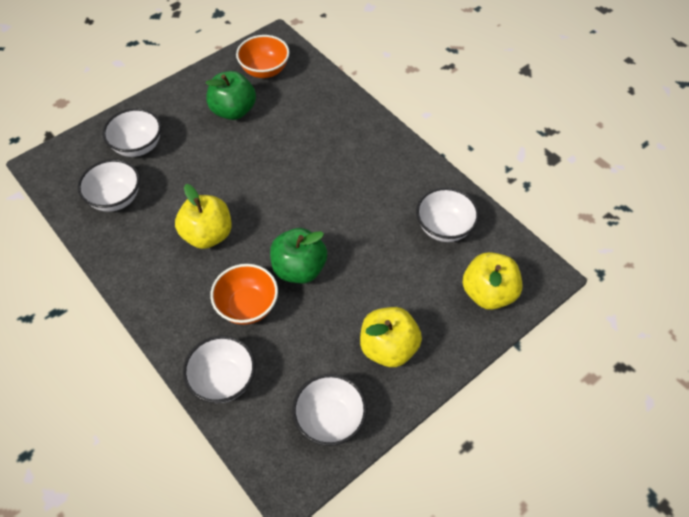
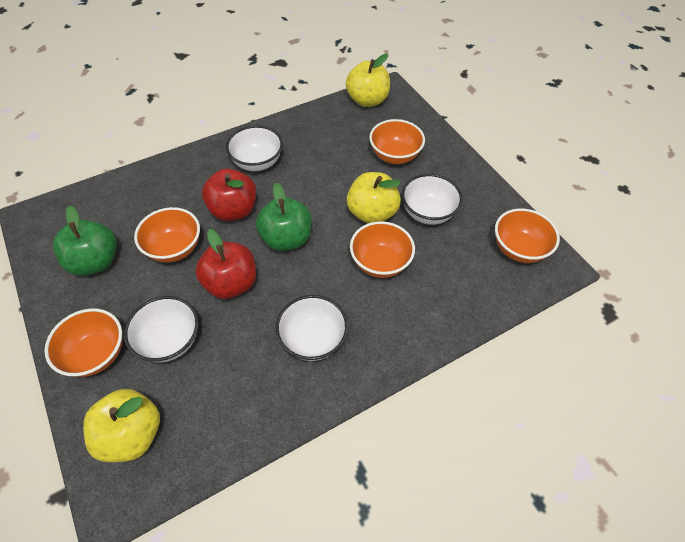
orange bowl: 2 -> 5
red apple: 0 -> 2
white bowl: 5 -> 4

